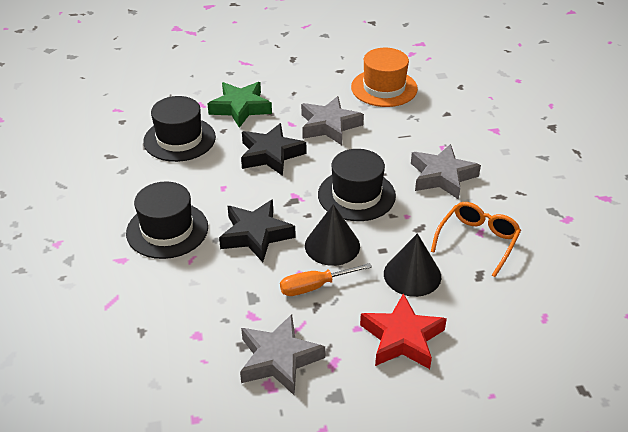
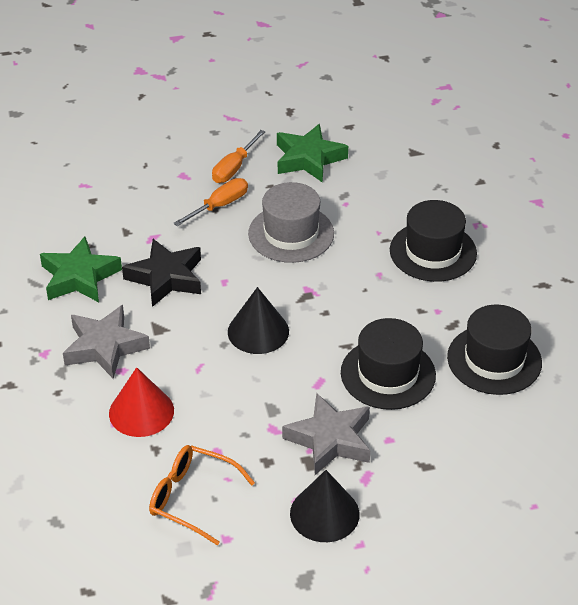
black star: 2 -> 1
green star: 1 -> 2
grey hat: 0 -> 1
grey star: 3 -> 2
orange hat: 1 -> 0
orange screwdriver: 1 -> 2
red cone: 0 -> 1
red star: 1 -> 0

